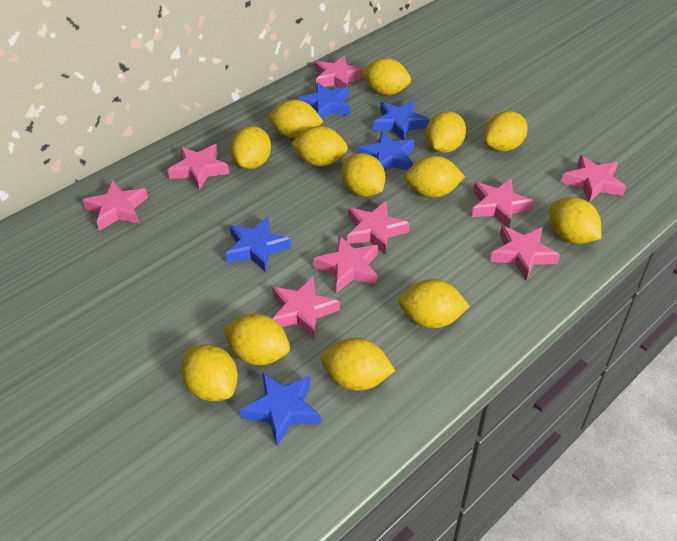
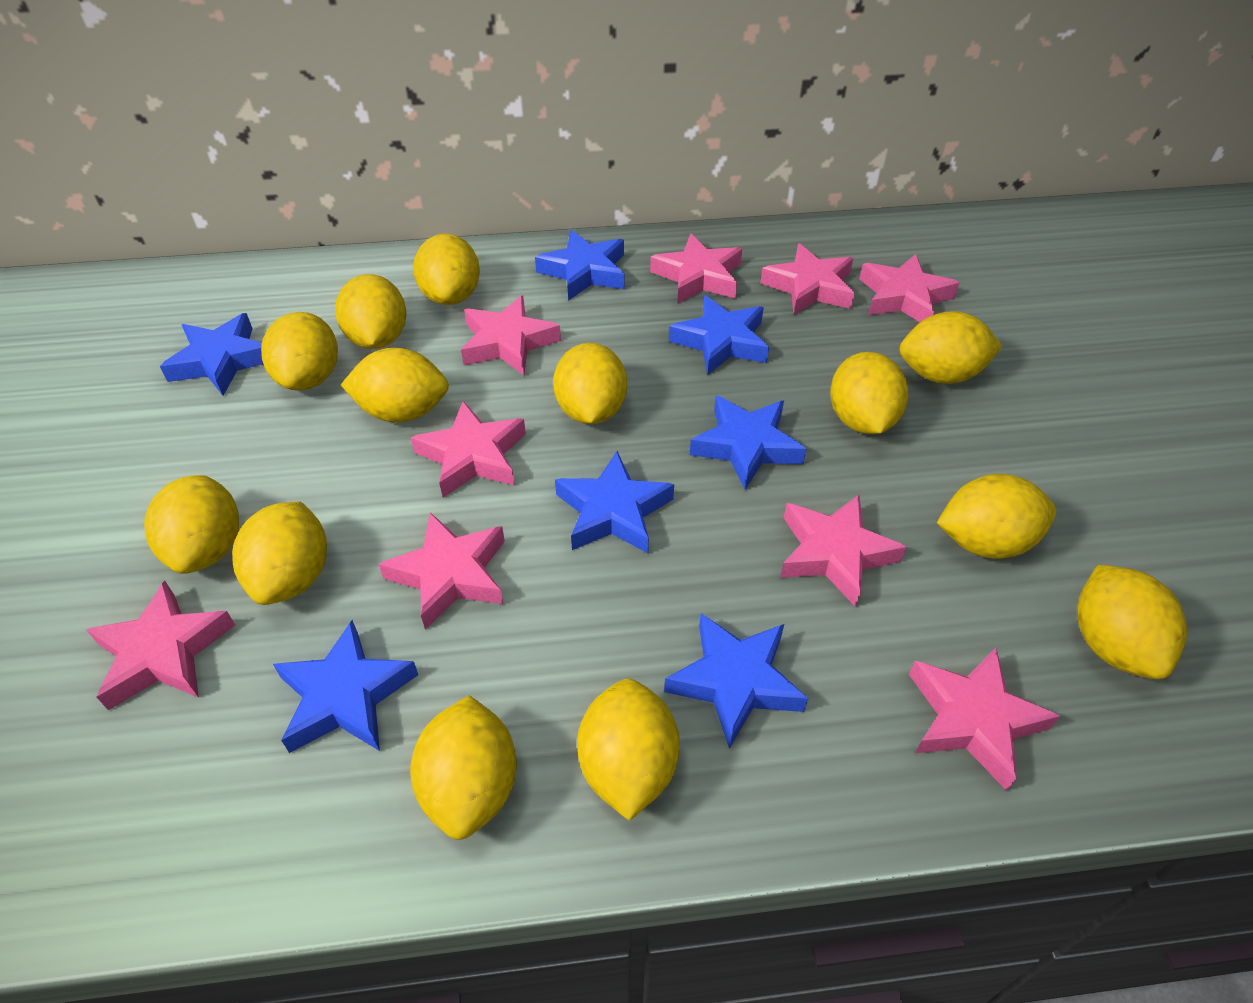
blue star: 5 -> 7

